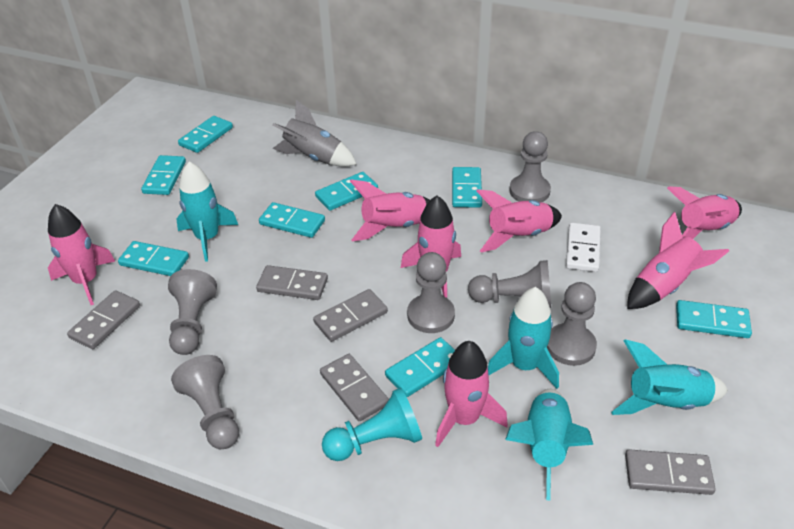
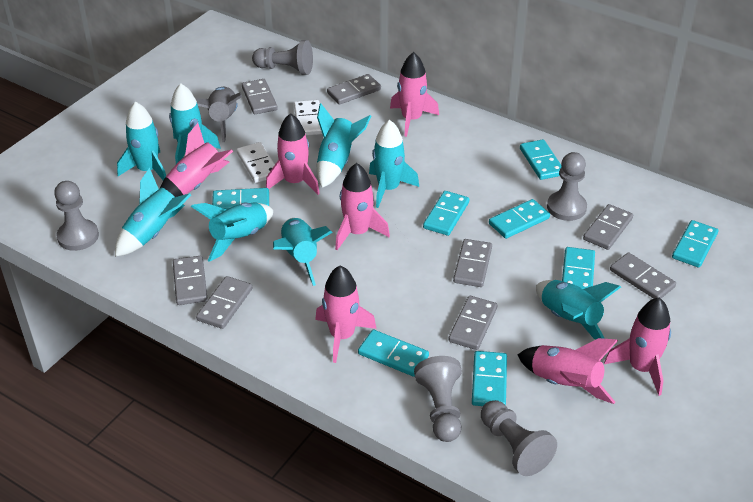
grey domino: 5 -> 8
grey pawn: 6 -> 5
turquoise pawn: 1 -> 0
turquoise rocket: 4 -> 8
white domino: 1 -> 2

